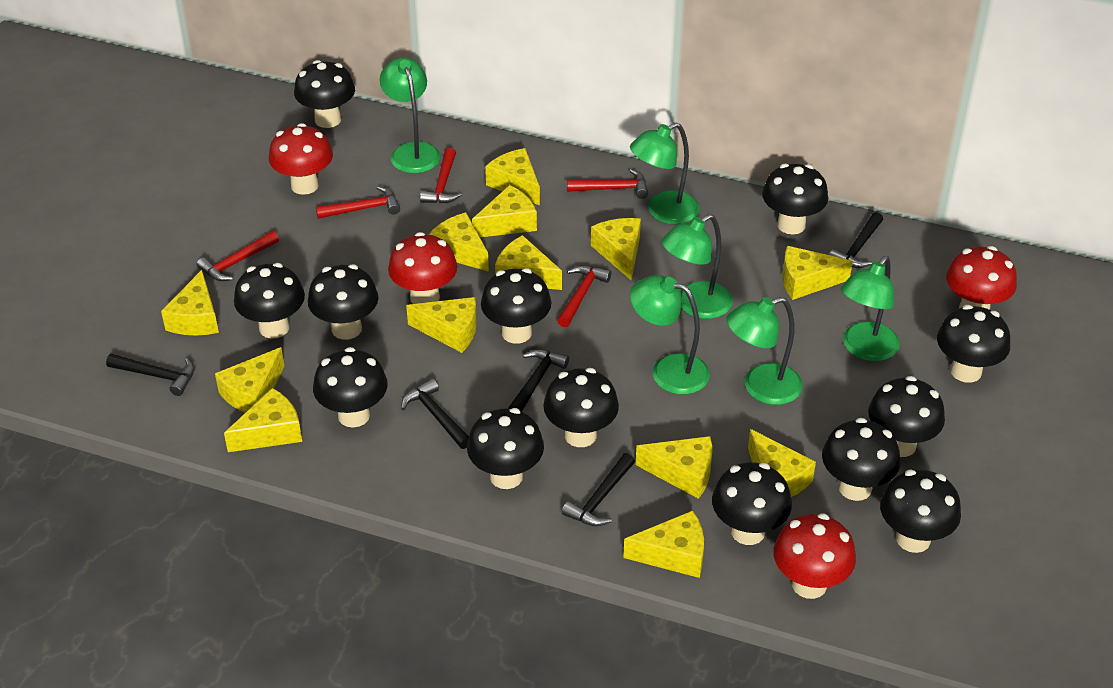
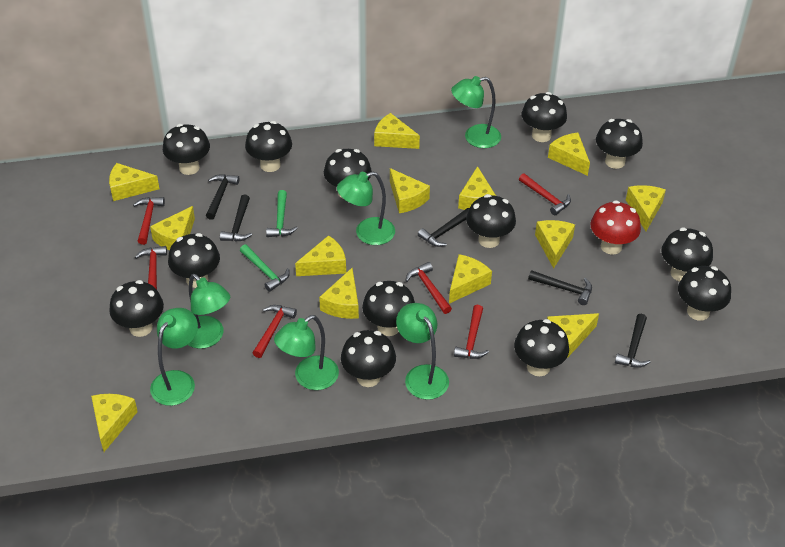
green hammer: 0 -> 2
red hammer: 5 -> 6
red mushroom: 4 -> 1

